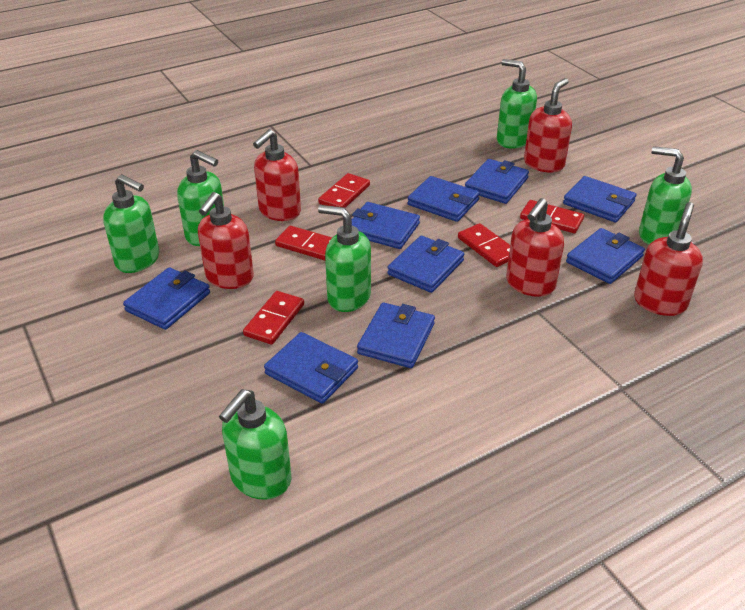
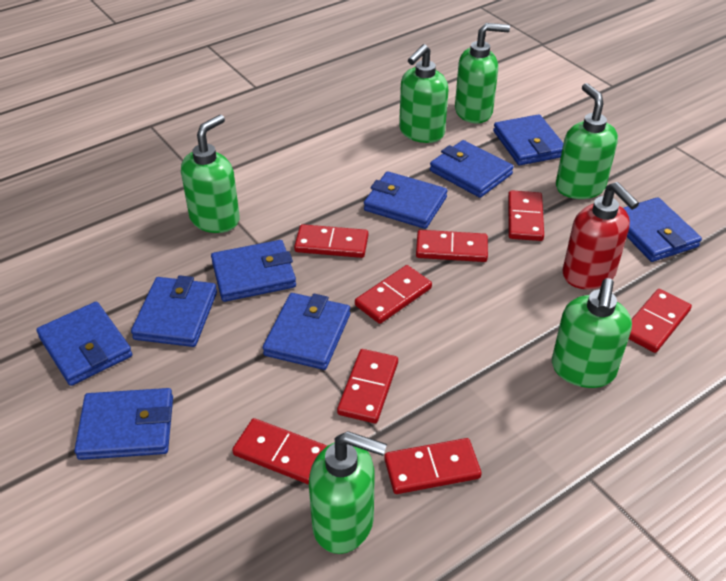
red domino: 5 -> 8
red soap dispenser: 5 -> 1

